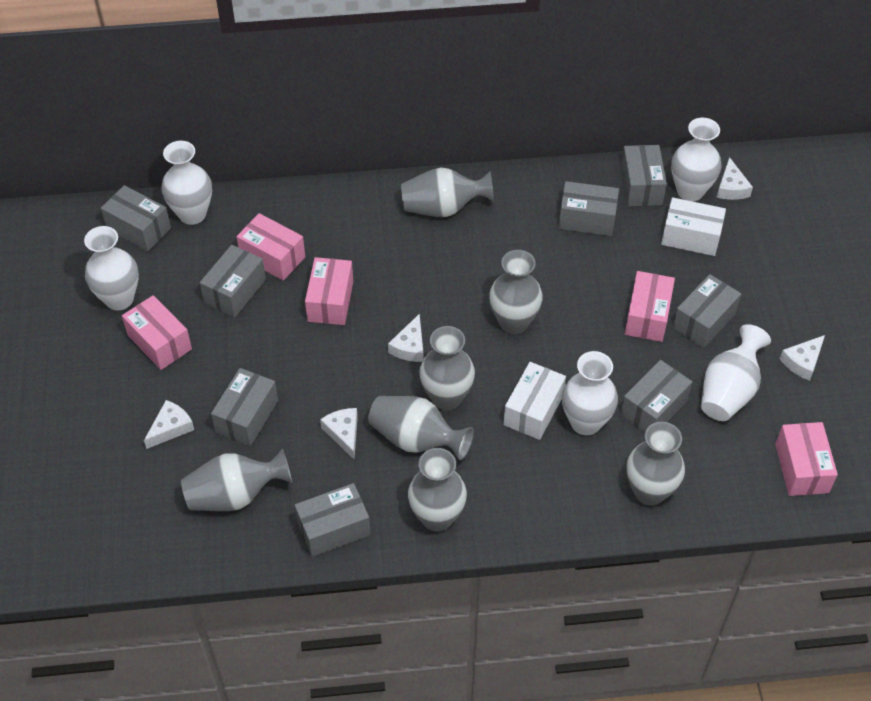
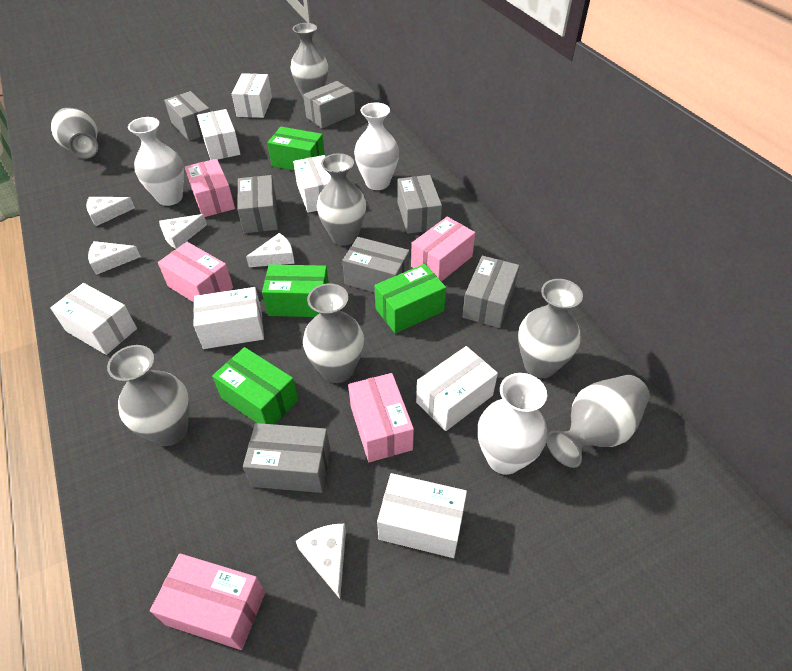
green box: 0 -> 4
grey box: 8 -> 7
white box: 2 -> 7
white vase: 5 -> 3

